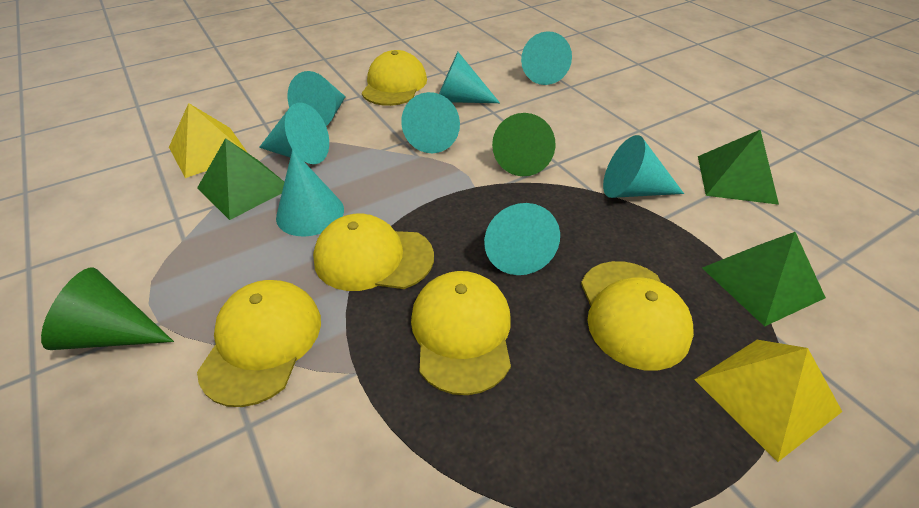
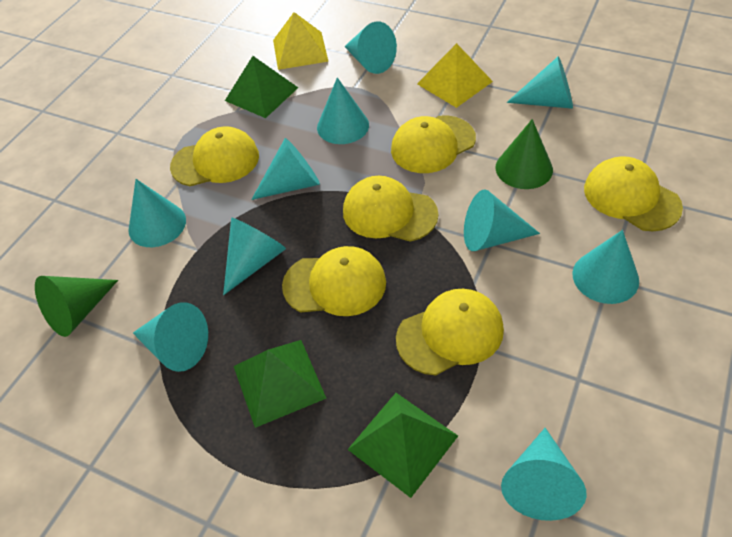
turquoise cone: 8 -> 10
yellow cap: 5 -> 6

